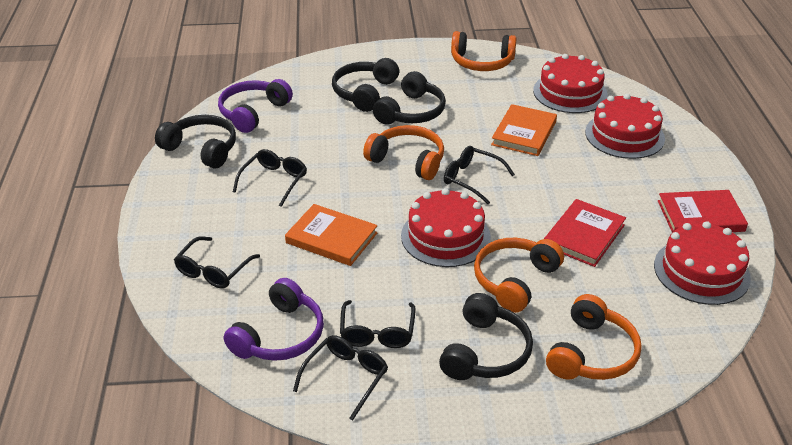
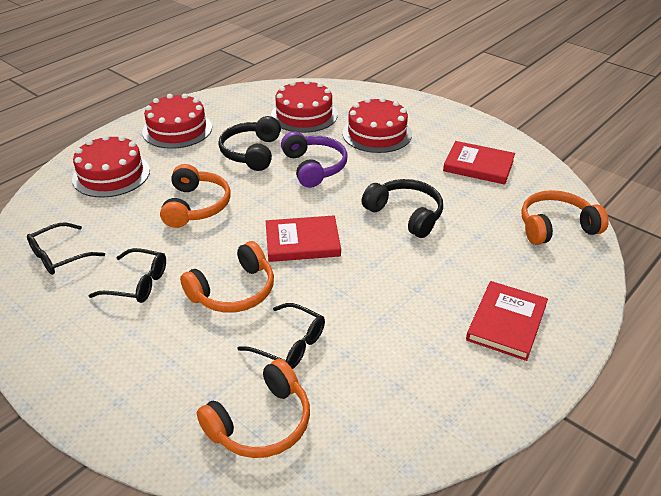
black glasses: 5 -> 3
black headphones: 4 -> 2
orange book: 2 -> 0
purple headphones: 2 -> 1
red book: 2 -> 3

